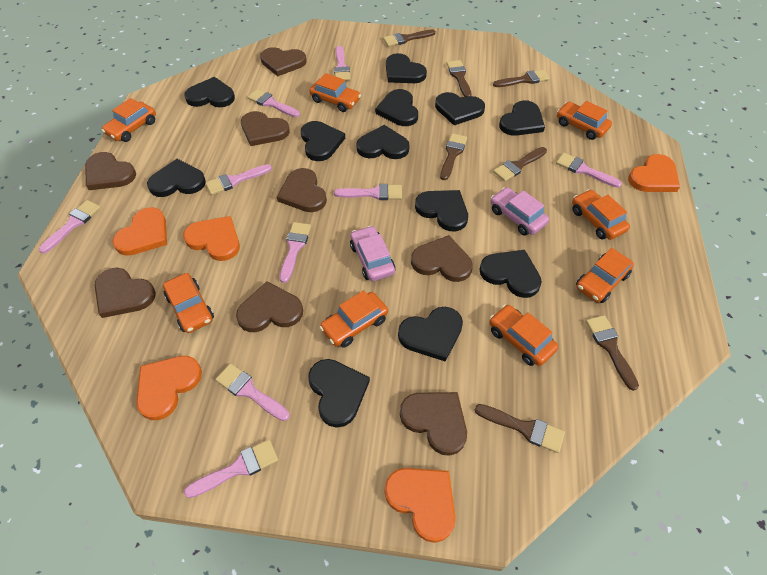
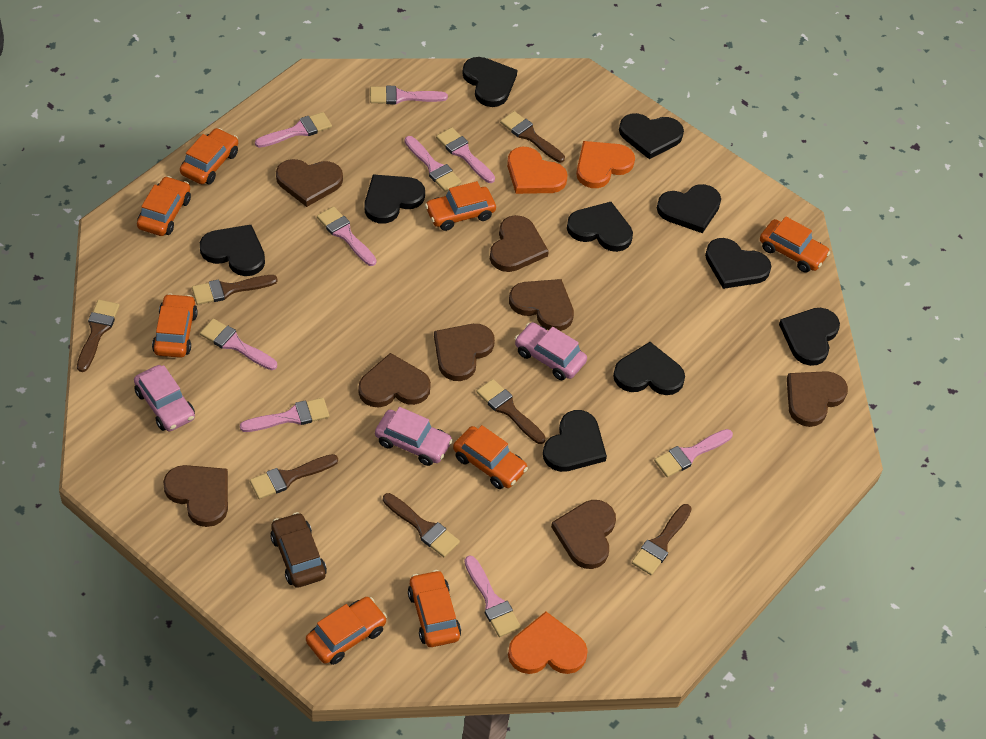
black heart: 12 -> 10
brown car: 0 -> 1
orange heart: 5 -> 3
pink car: 2 -> 3

